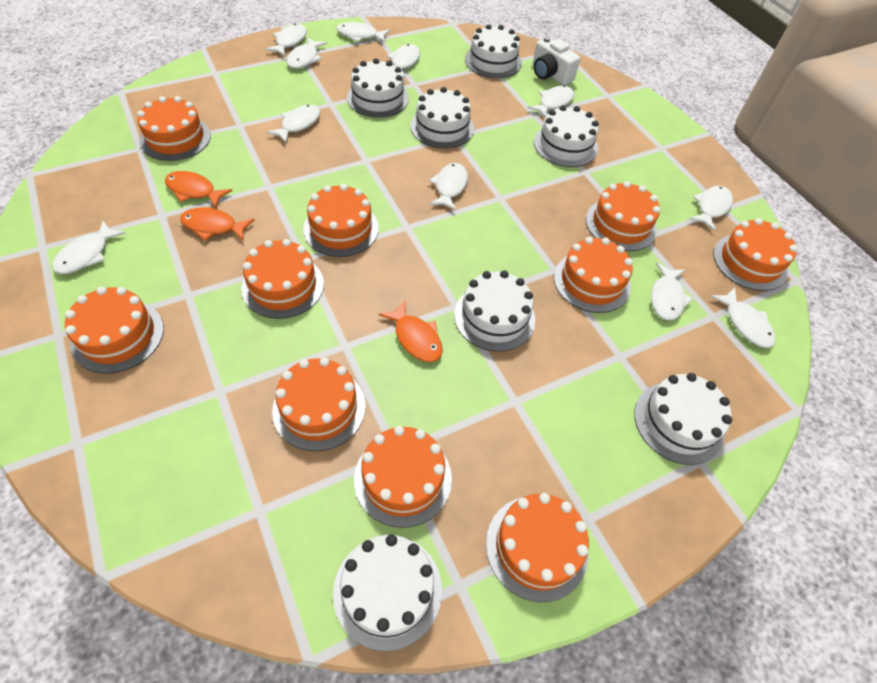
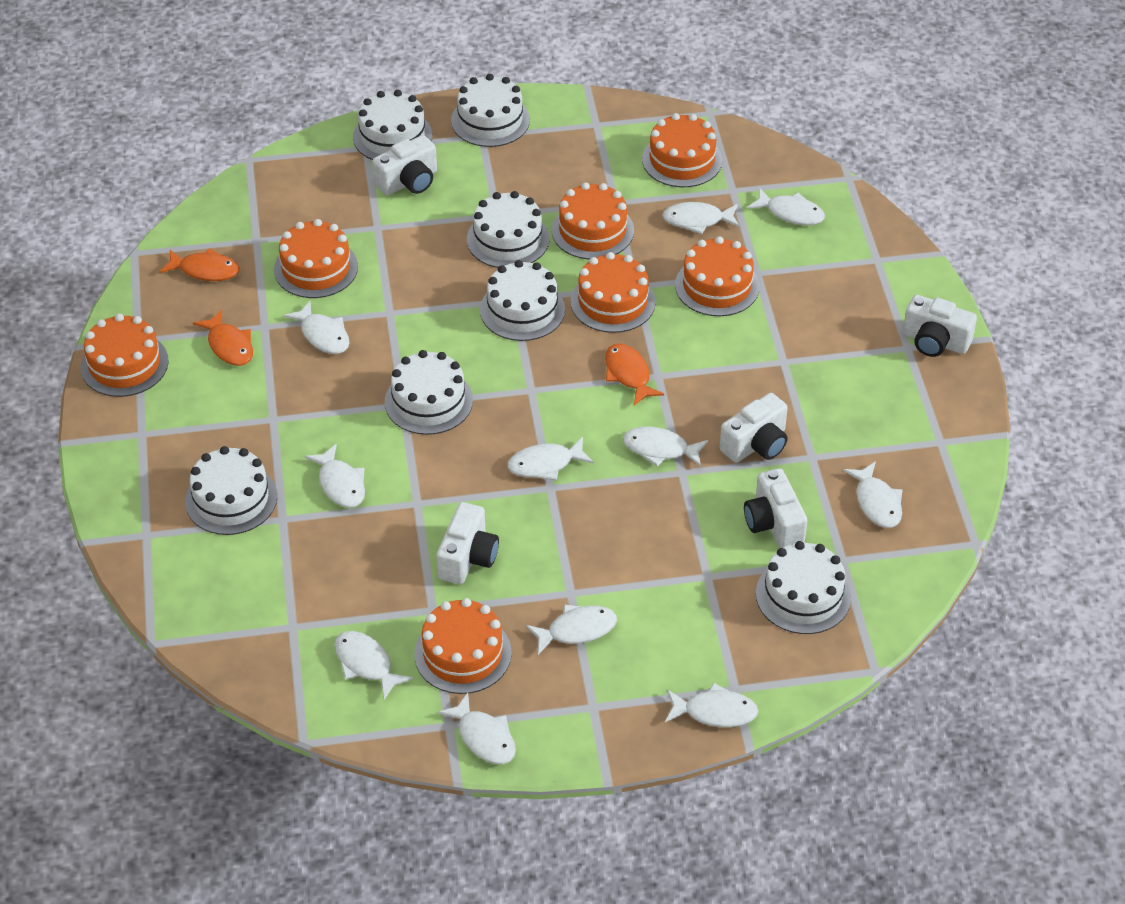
orange cake: 10 -> 7
white camera: 1 -> 5

